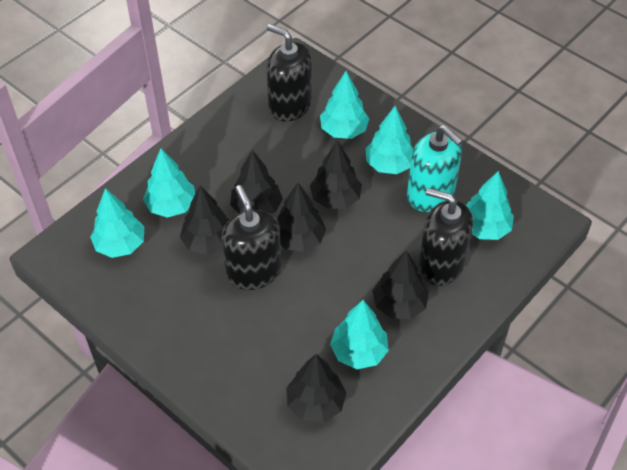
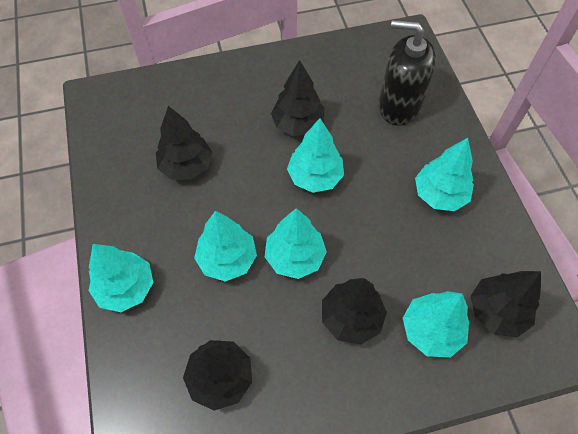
black soap dispenser: 3 -> 1
black tree: 6 -> 5
turquoise soap dispenser: 1 -> 0

